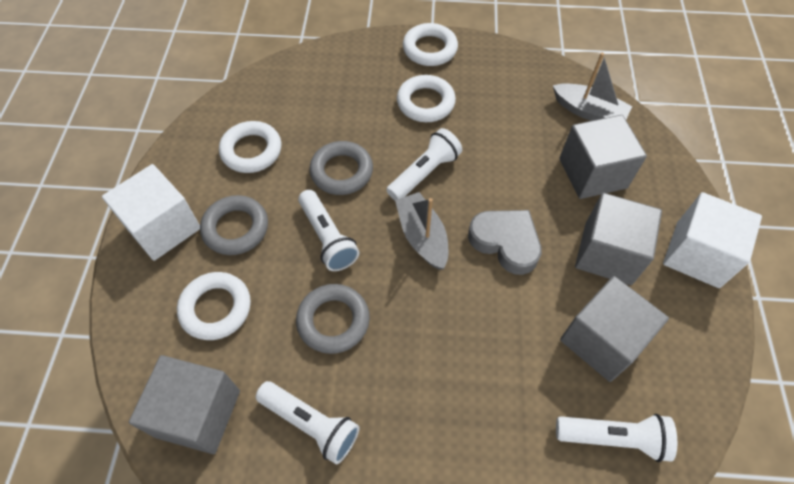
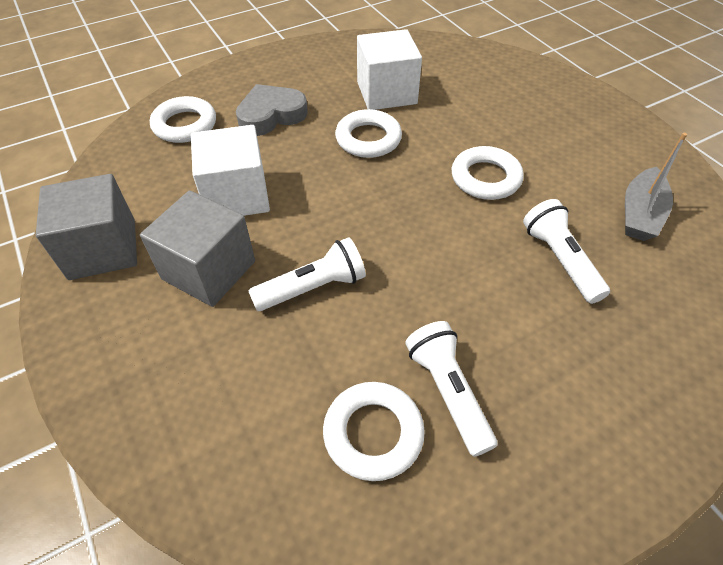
grey boat: 2 -> 1
grey cube: 4 -> 2
grey ring: 3 -> 0
white flashlight: 4 -> 3

